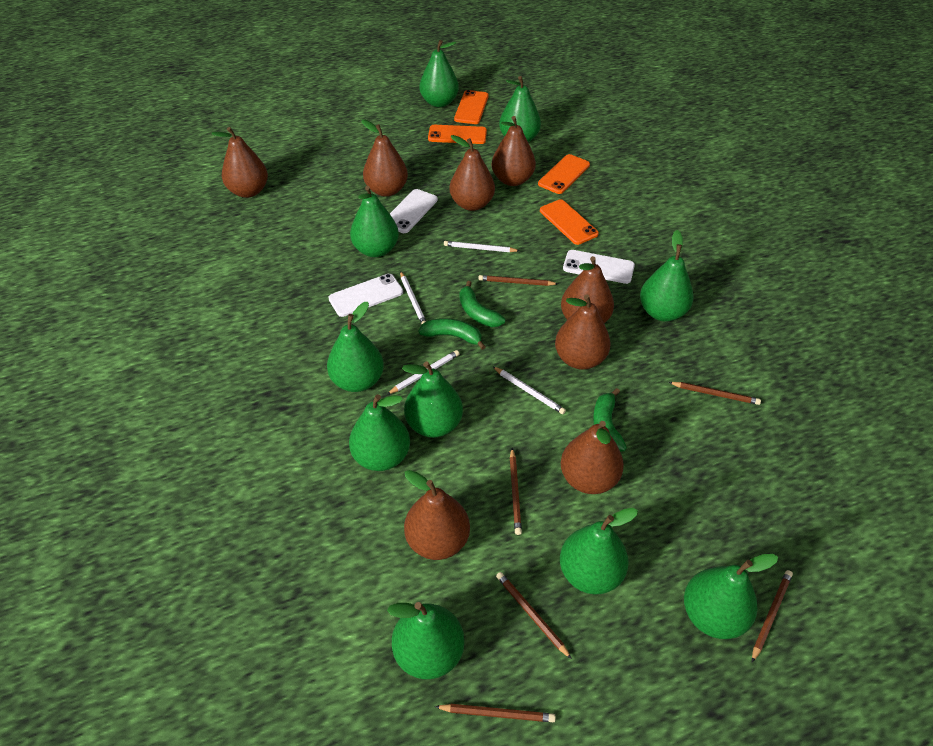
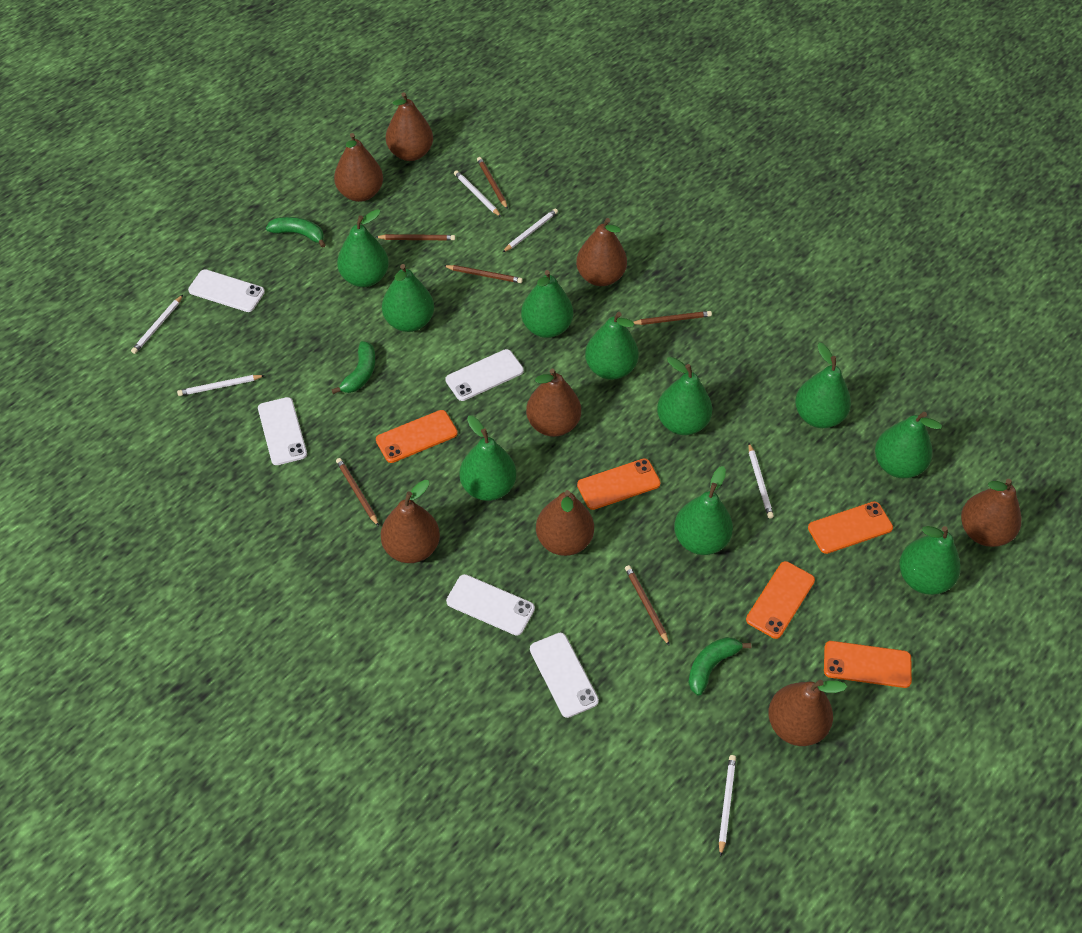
orange phone: 4 -> 5
white pencil: 4 -> 6
white phone: 3 -> 5

